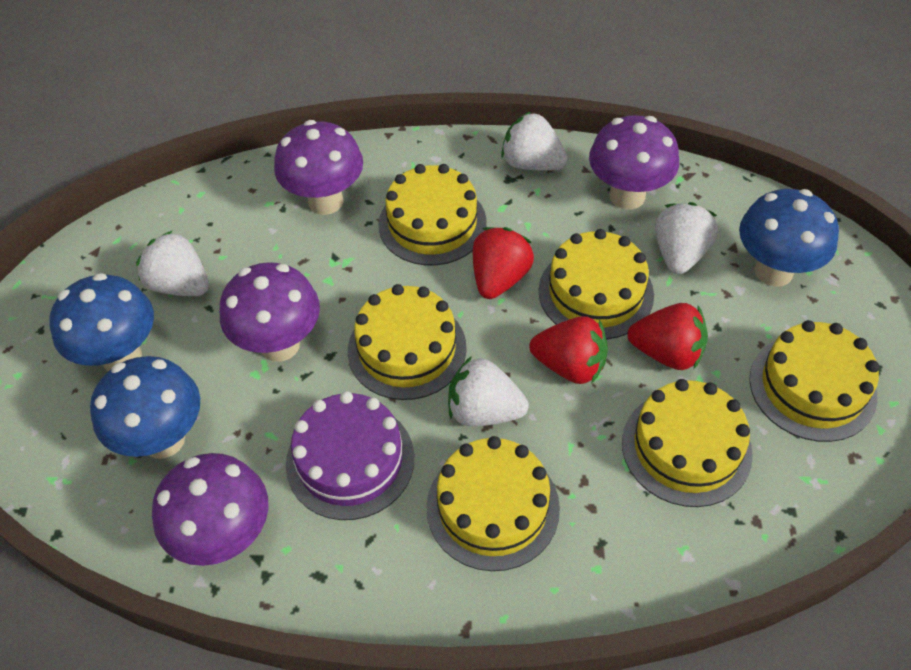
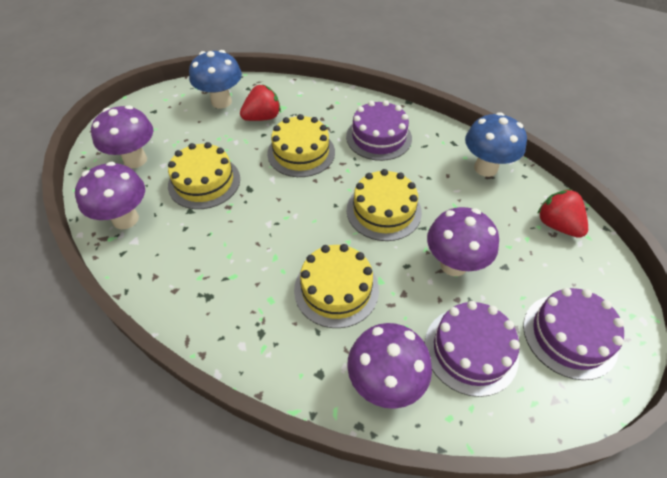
blue mushroom: 3 -> 2
purple cake: 1 -> 3
red strawberry: 3 -> 2
white strawberry: 4 -> 0
yellow cake: 6 -> 4

